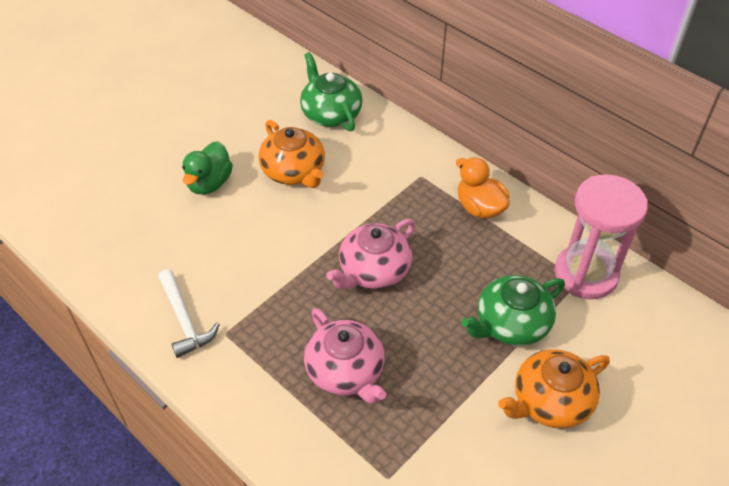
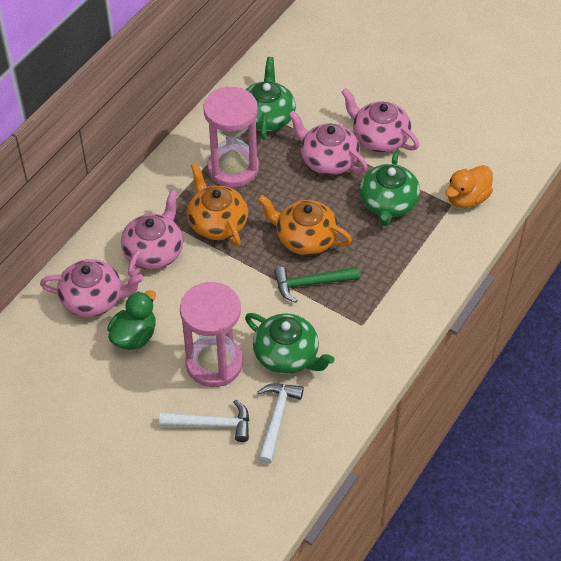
green hammer: 0 -> 1
green teapot: 2 -> 3
pink hourglass: 1 -> 2
pink teapot: 2 -> 4
white hammer: 1 -> 2

